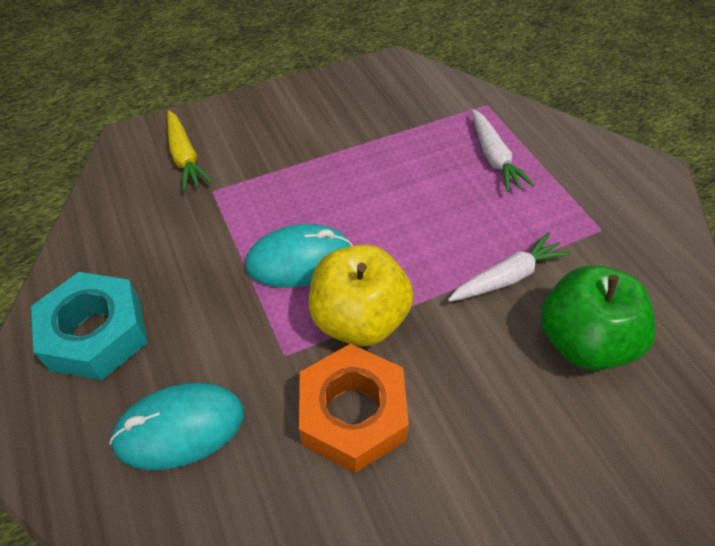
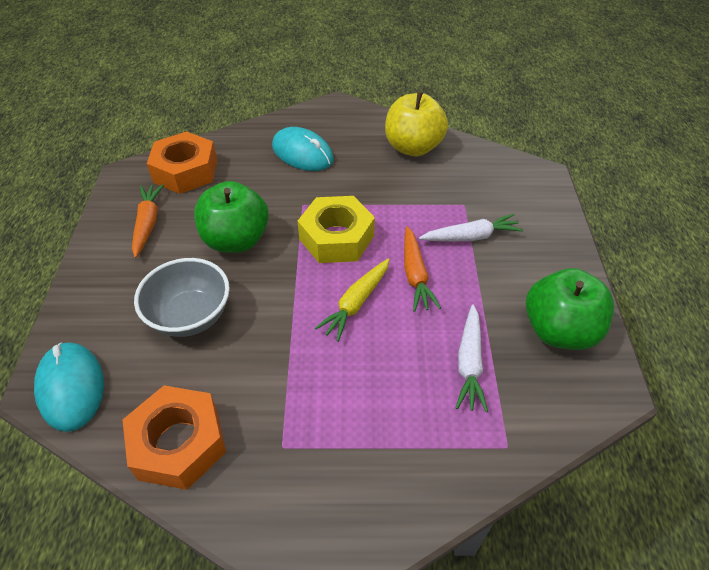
green apple: 1 -> 2
grey bowl: 0 -> 1
orange carrot: 0 -> 2
orange nut: 1 -> 2
turquoise nut: 1 -> 0
yellow nut: 0 -> 1

